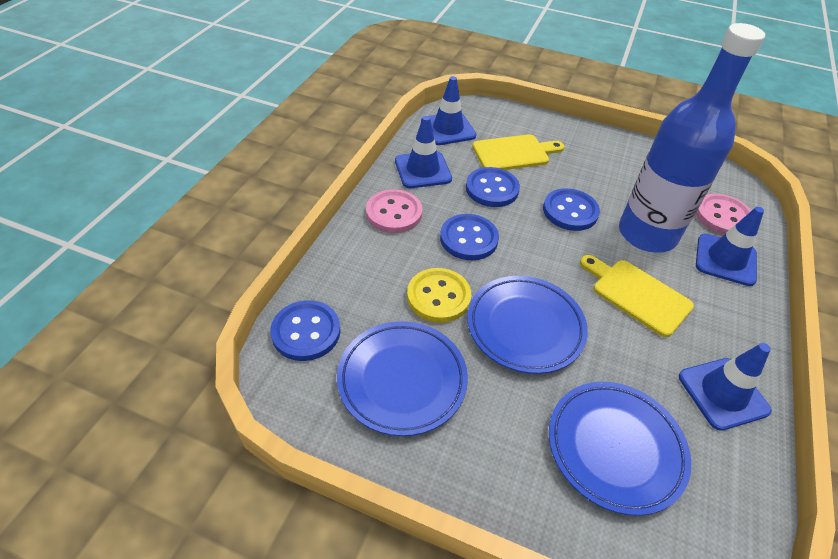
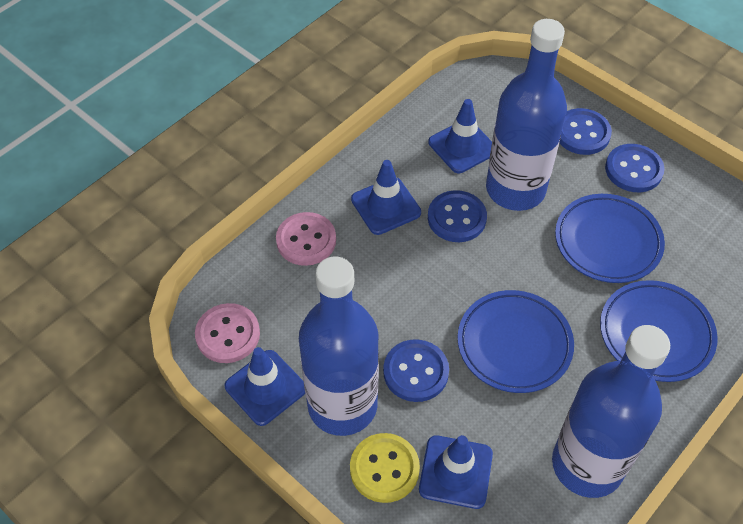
blue bottle: 1 -> 3
yellow cutting board: 2 -> 0

